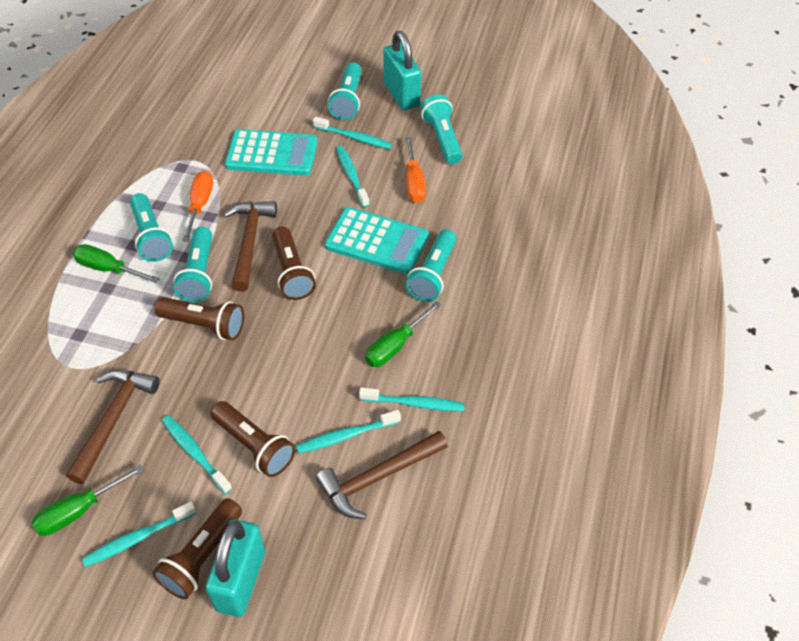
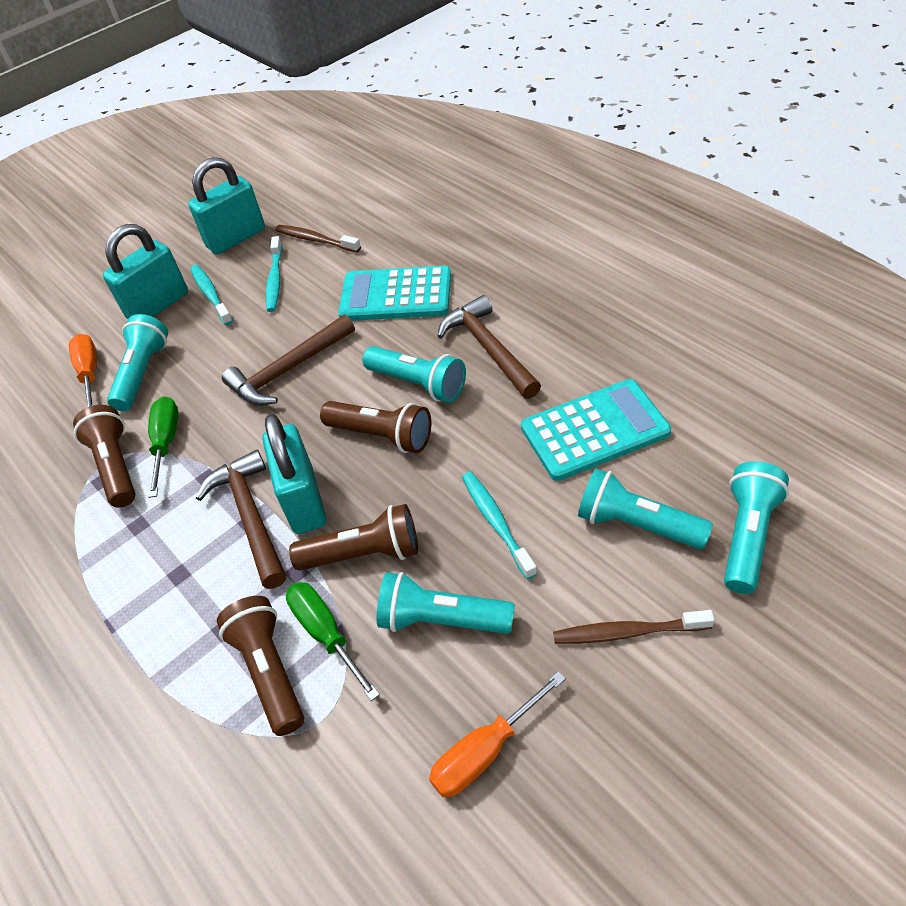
brown toothbrush: 0 -> 2
green screwdriver: 3 -> 2
turquoise padlock: 2 -> 3
turquoise toothbrush: 6 -> 3

